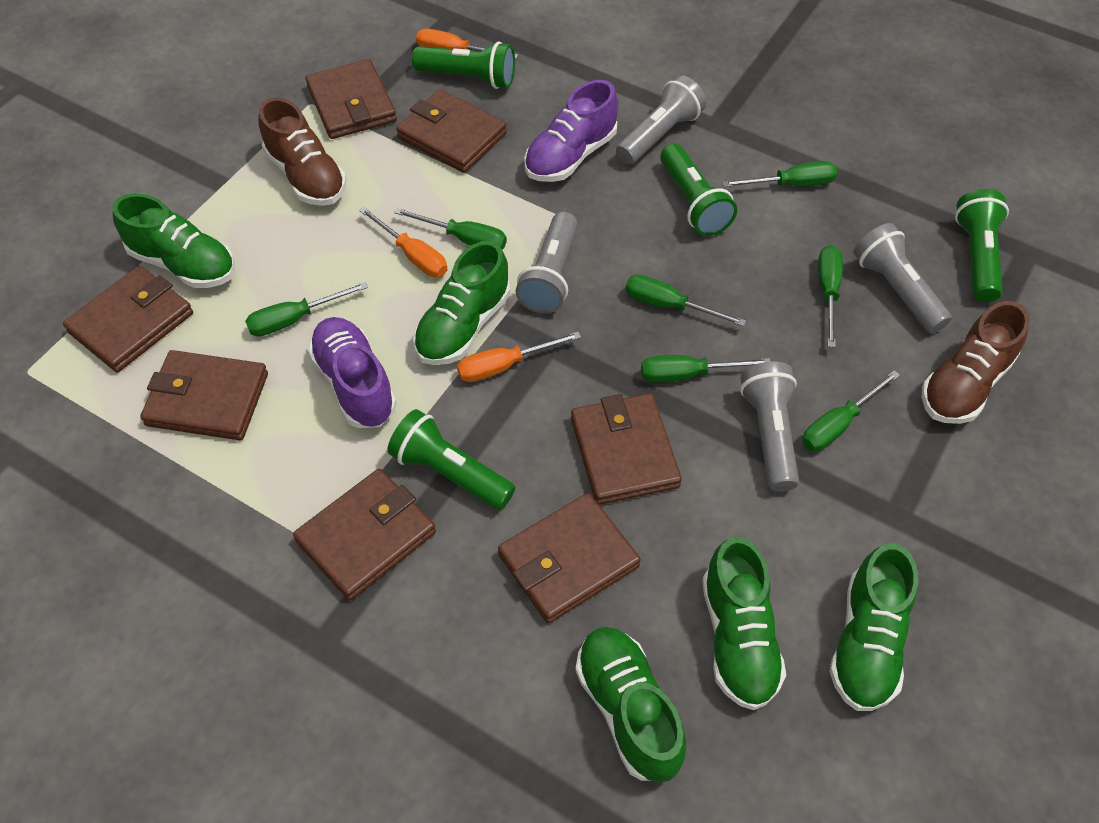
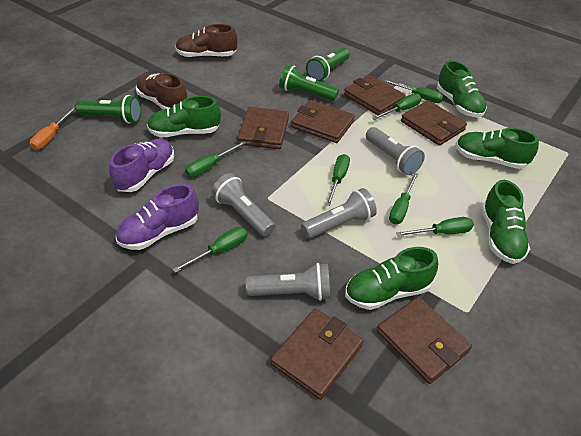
brown wallet: 7 -> 6
green flashlight: 4 -> 3
orange screwdriver: 3 -> 1

